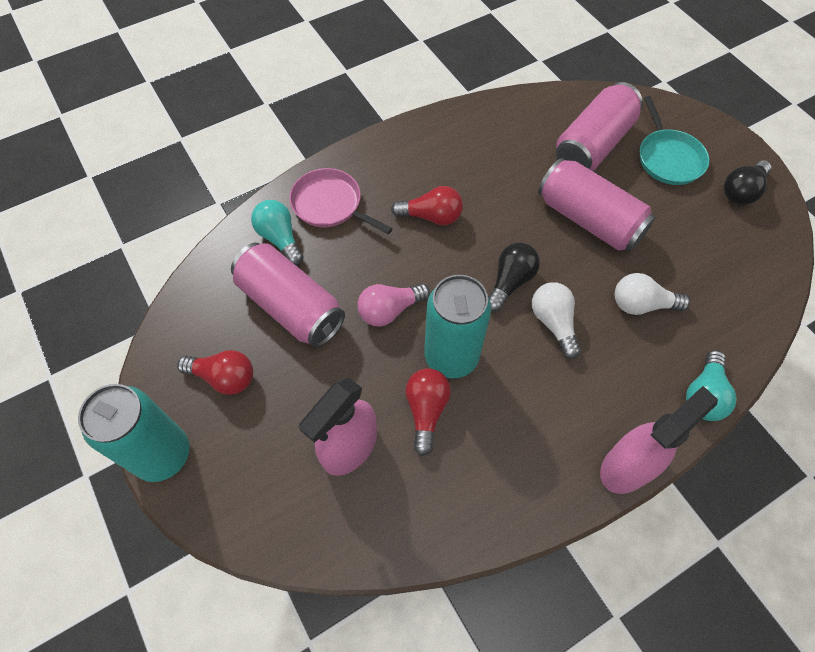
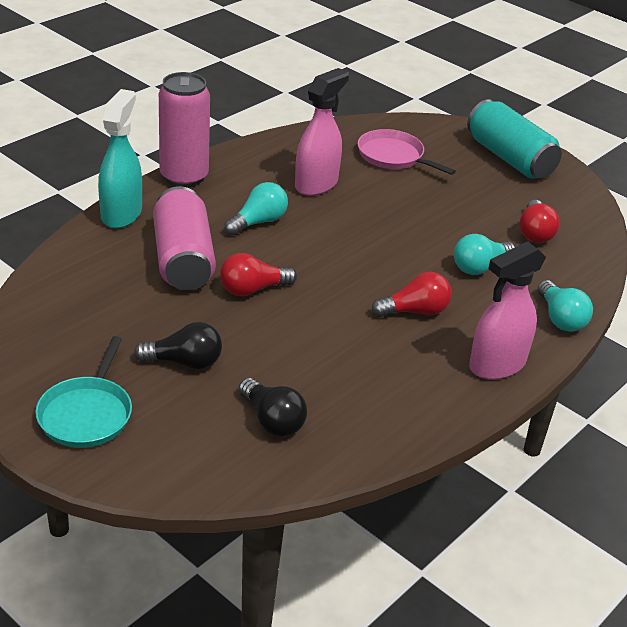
pink can: 3 -> 2
pink light bulb: 1 -> 0
turquoise can: 2 -> 1
turquoise light bulb: 2 -> 3
turquoise spray bottle: 0 -> 1
white light bulb: 2 -> 0

